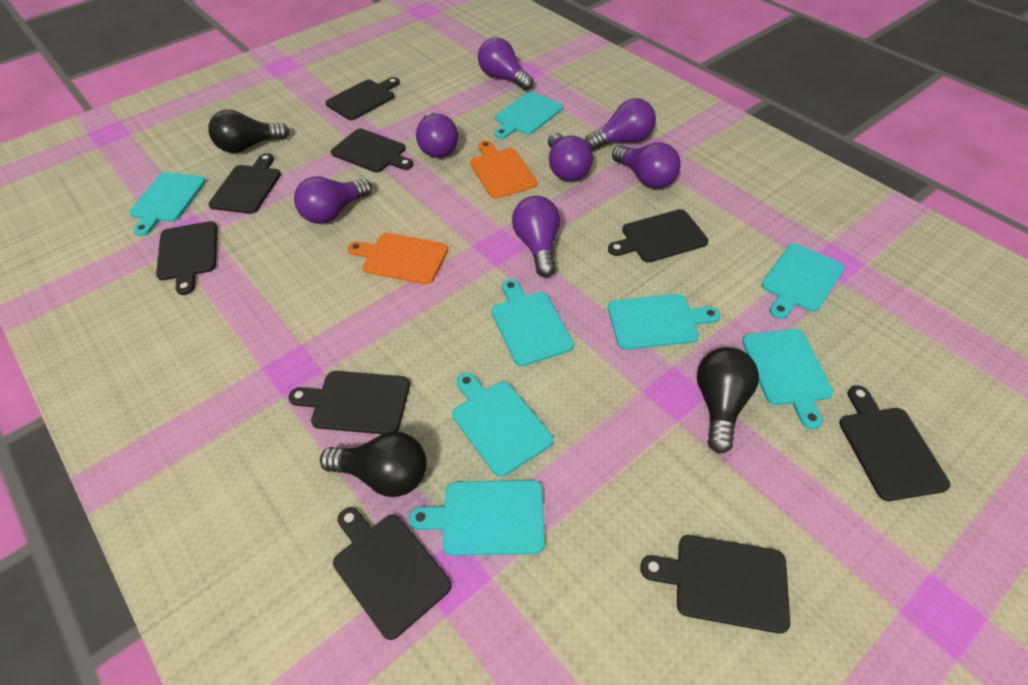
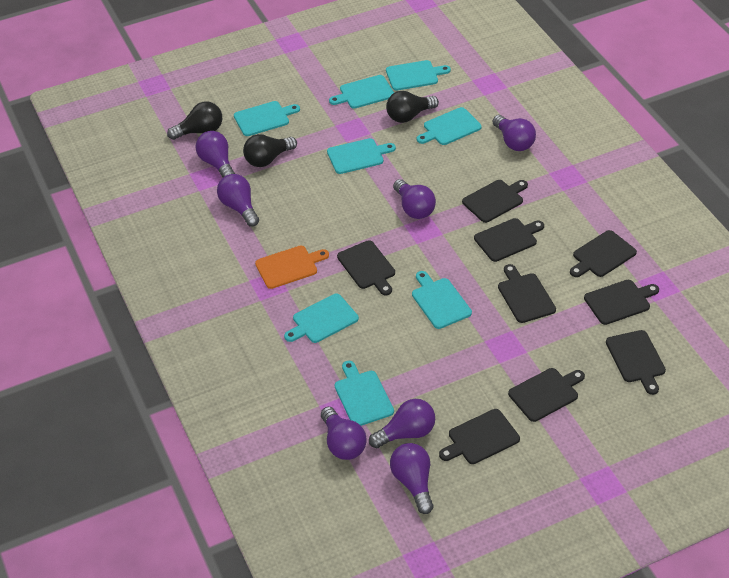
orange cutting board: 2 -> 1

